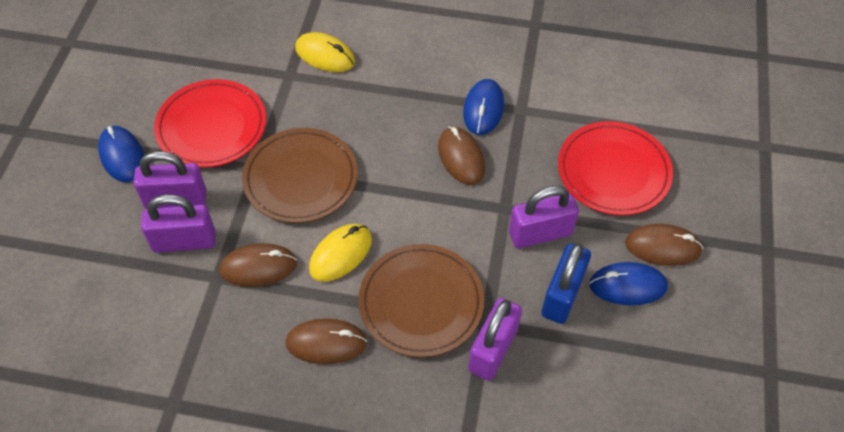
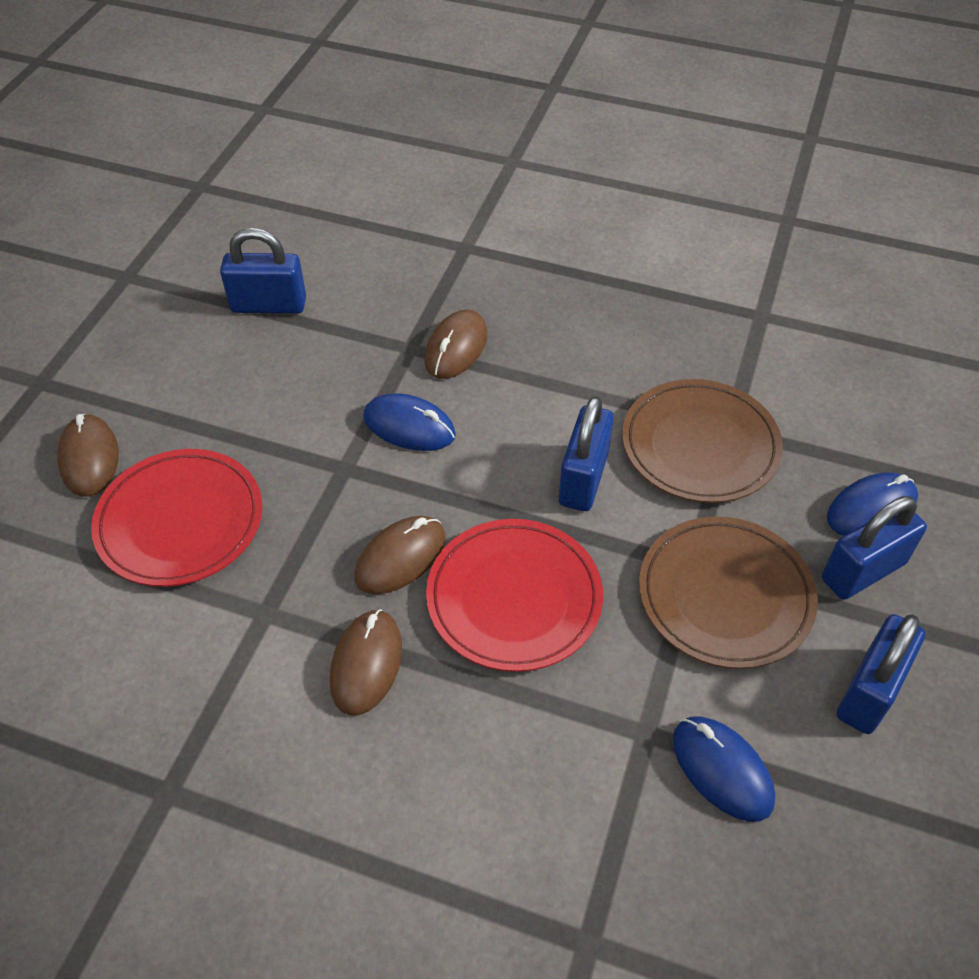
blue padlock: 1 -> 4
purple padlock: 4 -> 0
yellow mouse: 2 -> 0

